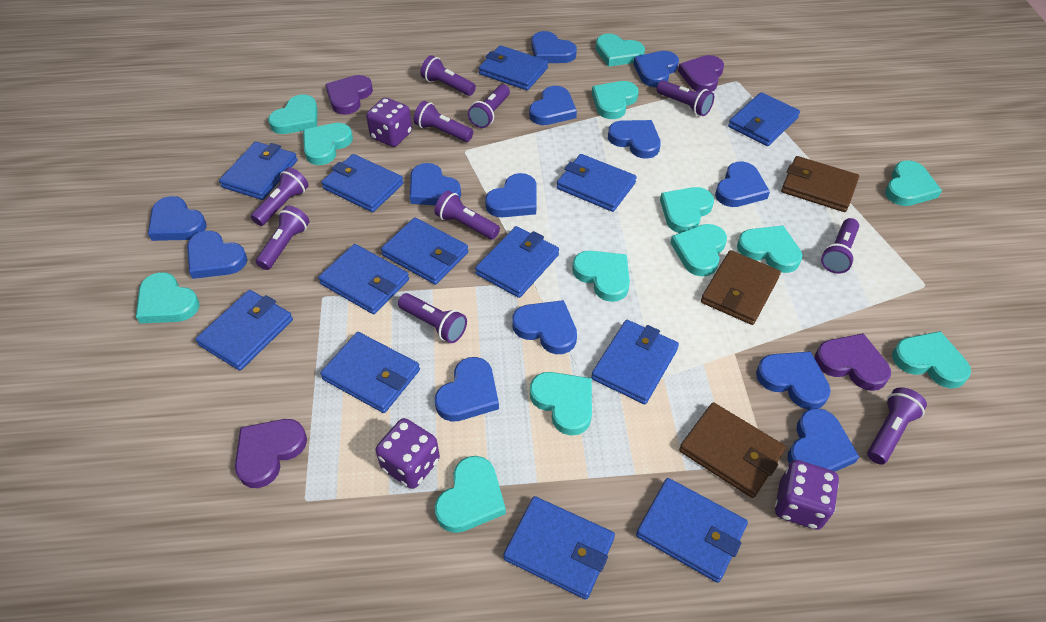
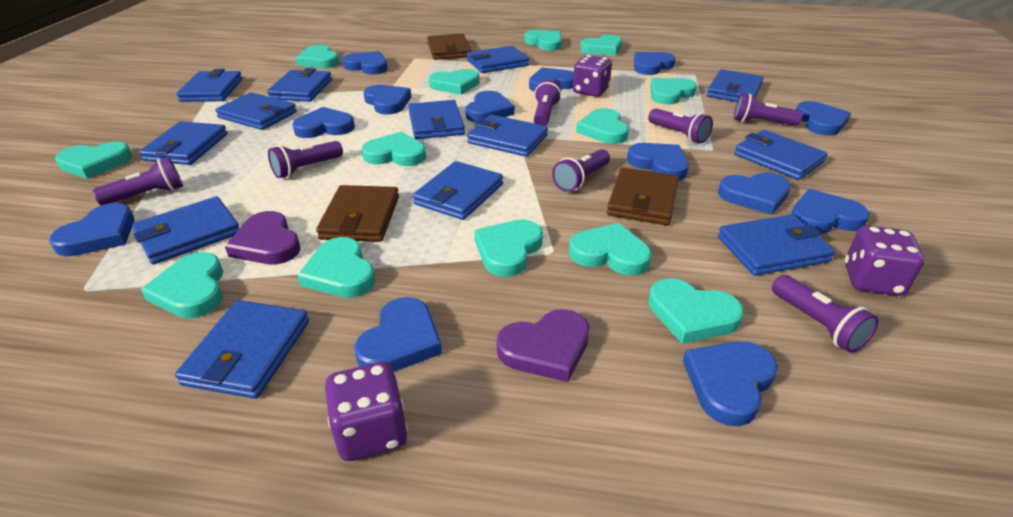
purple flashlight: 10 -> 7
purple heart: 4 -> 2

